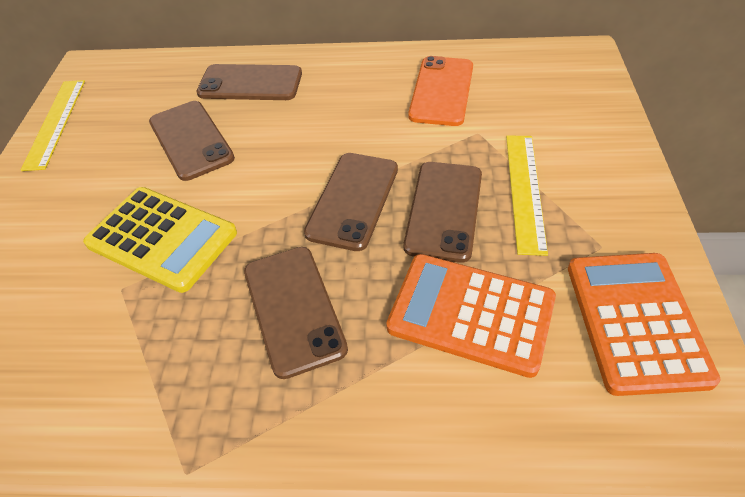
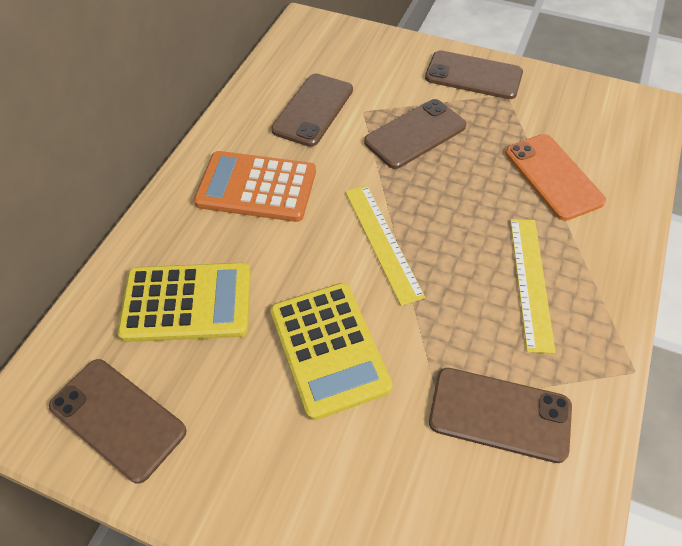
orange calculator: 2 -> 1
yellow calculator: 1 -> 2

